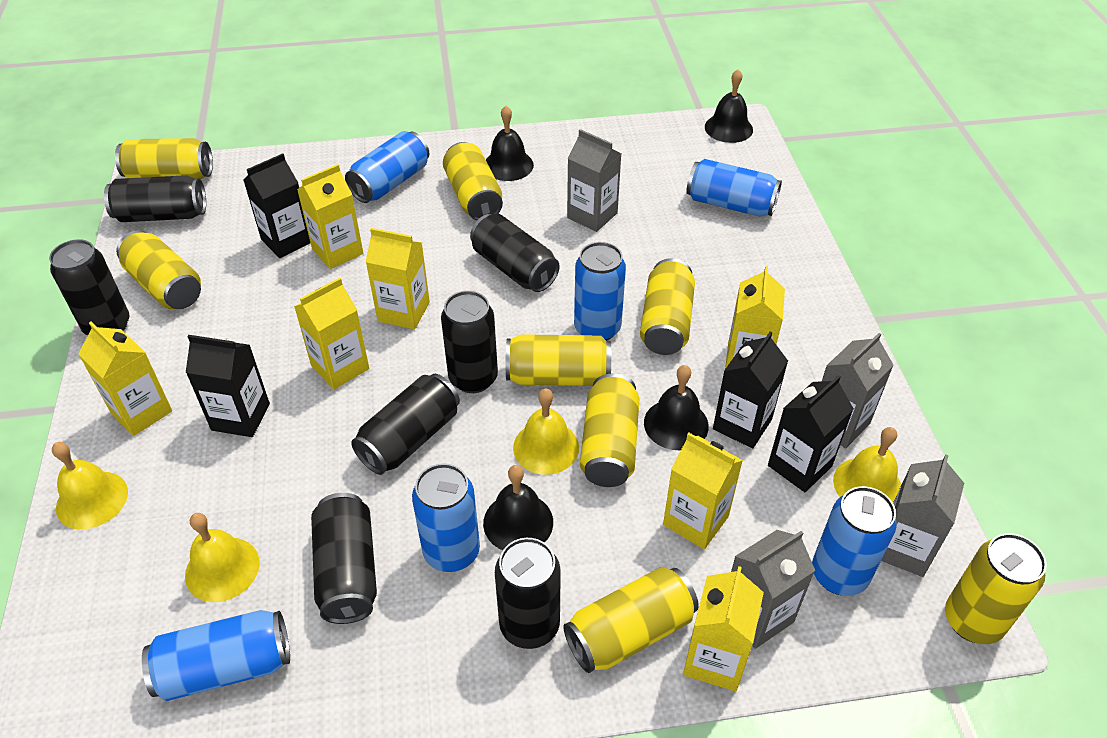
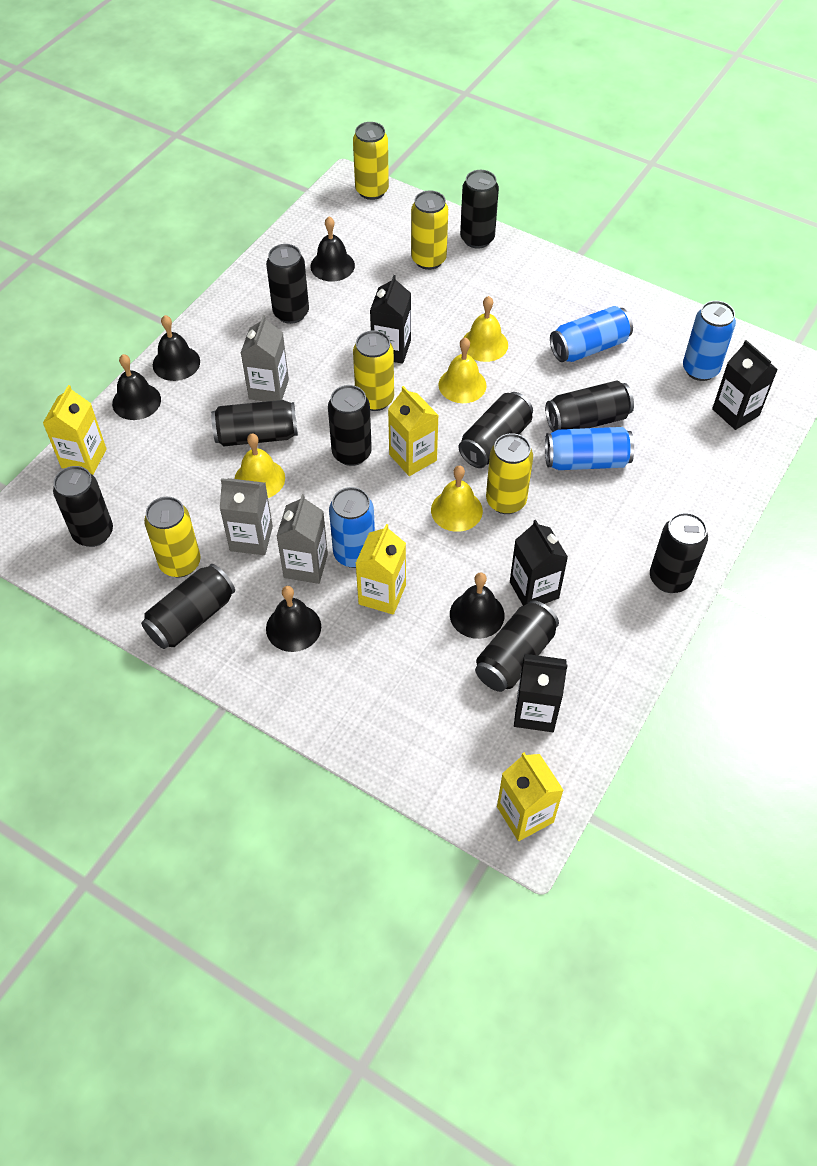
black bell: 4 -> 5
black can: 7 -> 10
blue can: 6 -> 4
grey carton: 4 -> 3
yellow can: 8 -> 5
yellow carton: 7 -> 4

